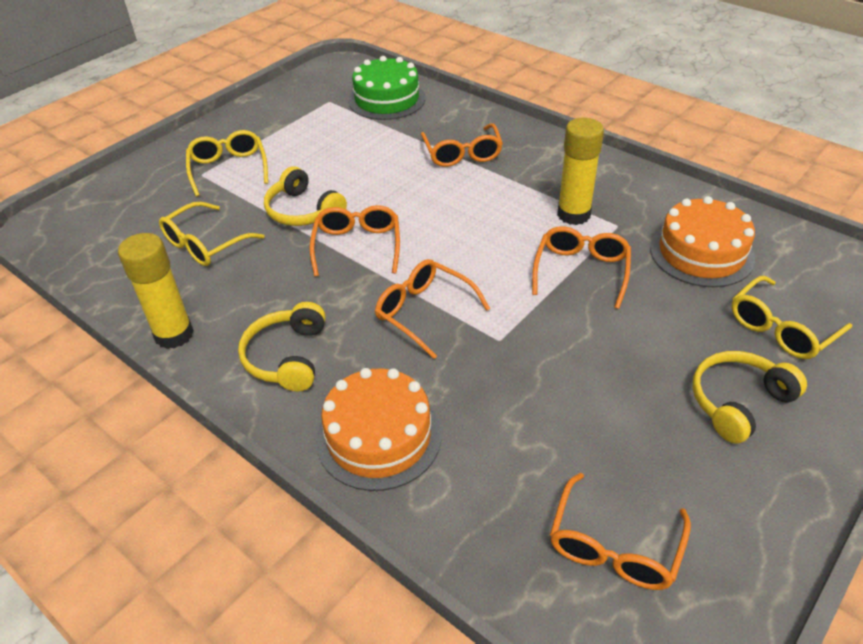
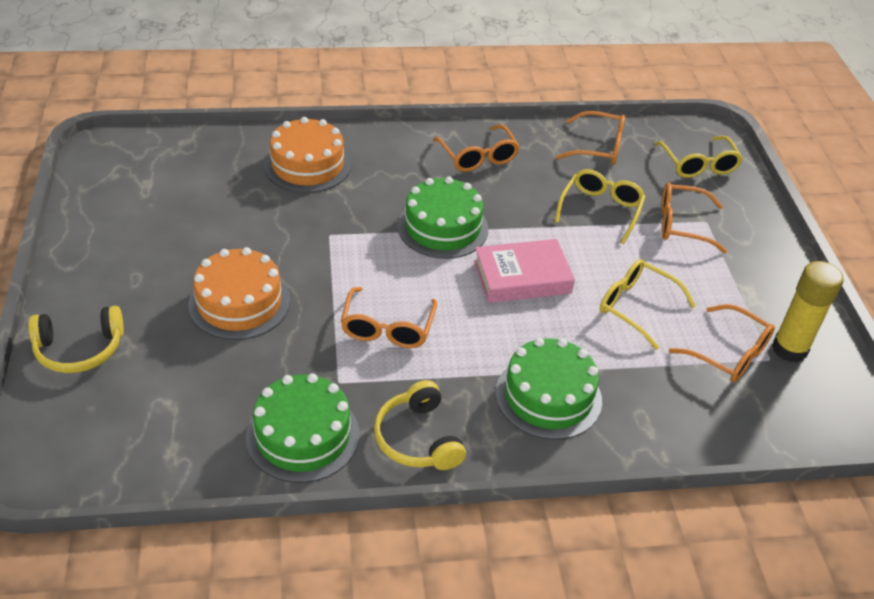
green cake: 1 -> 3
pink book: 0 -> 1
yellow glue stick: 2 -> 1
yellow headphones: 3 -> 2

